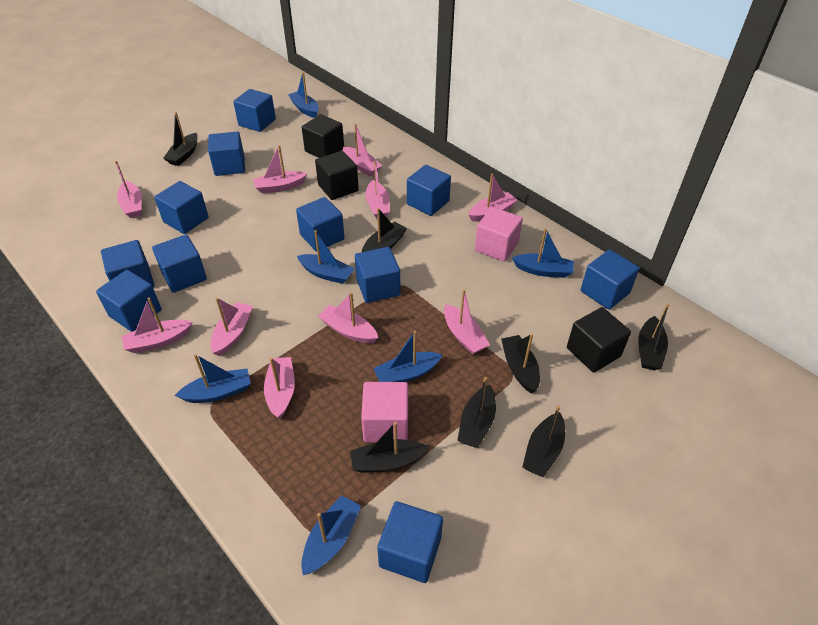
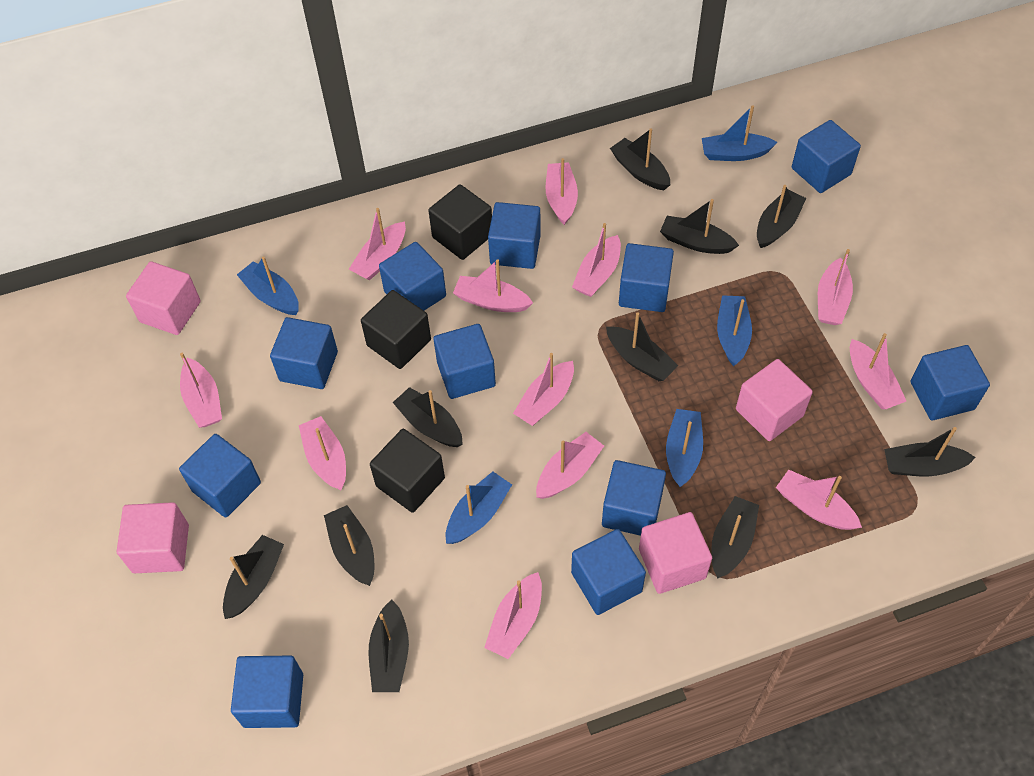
black boat: 7 -> 10
blue boat: 6 -> 5
pink boat: 10 -> 12
pink cube: 2 -> 4

